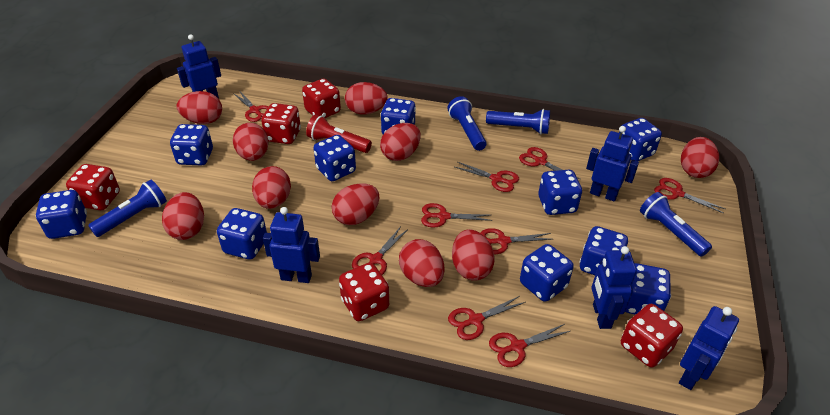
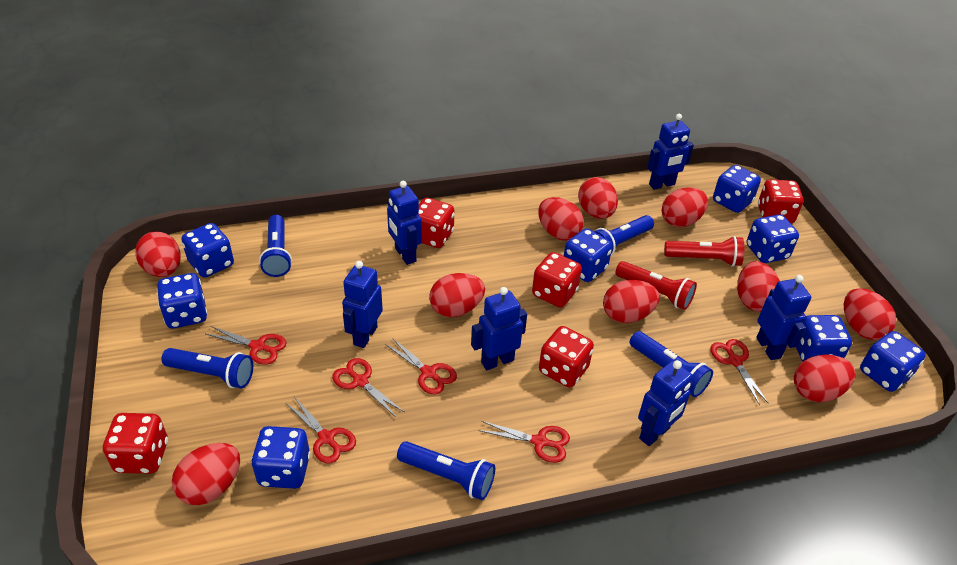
blue dice: 10 -> 8
blue flashlight: 4 -> 5
blue robot: 5 -> 6
red flashlight: 1 -> 2
red scissors: 9 -> 6

